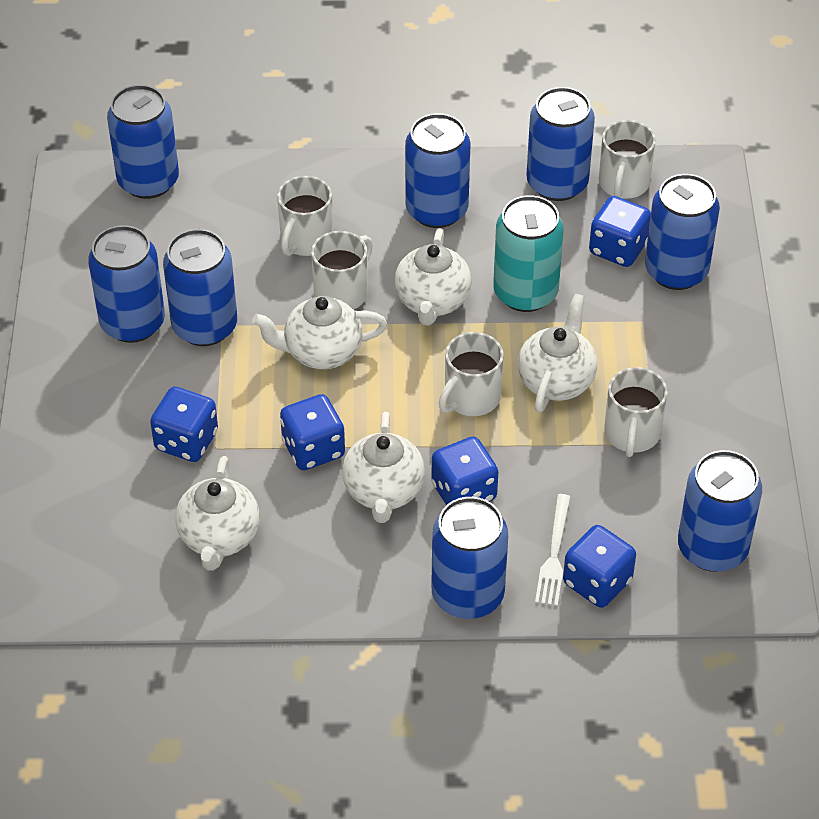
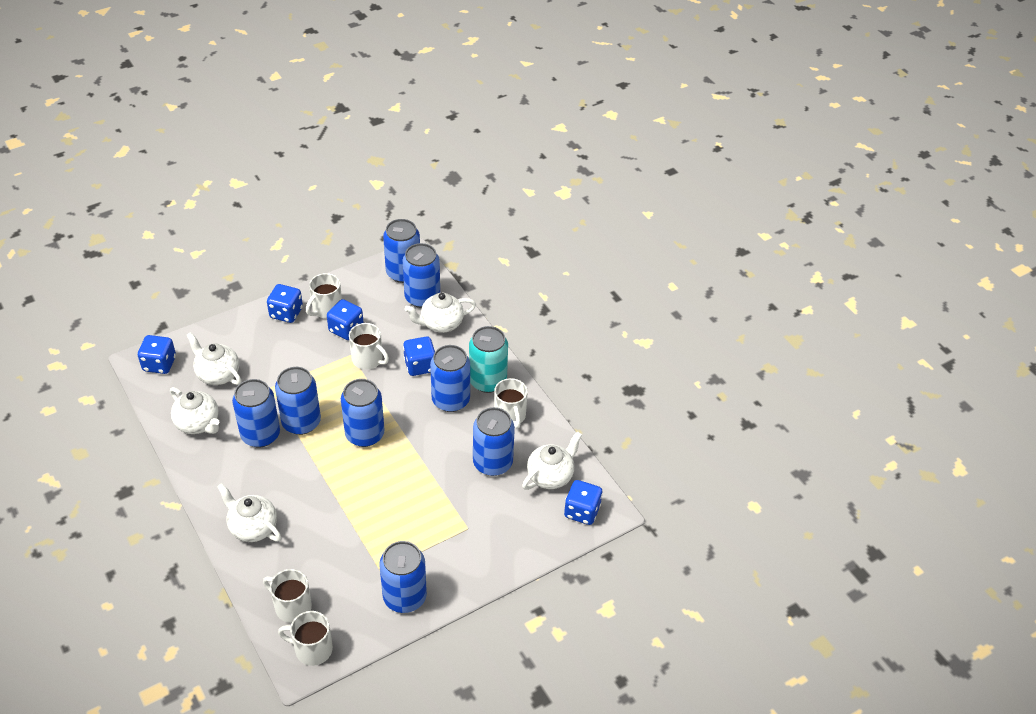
white fork: 1 -> 0

